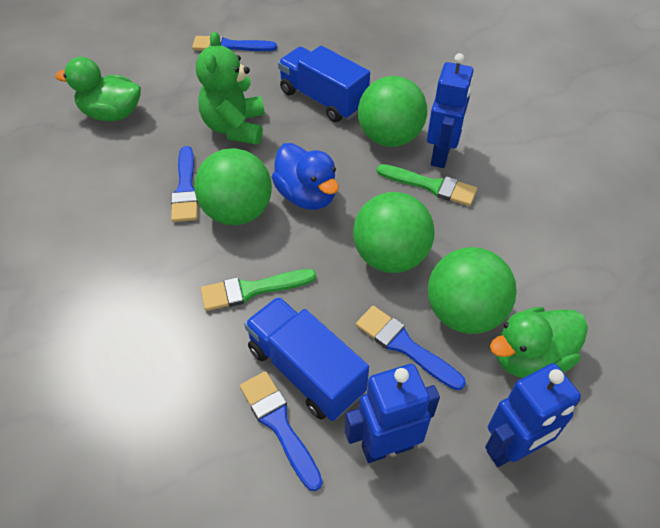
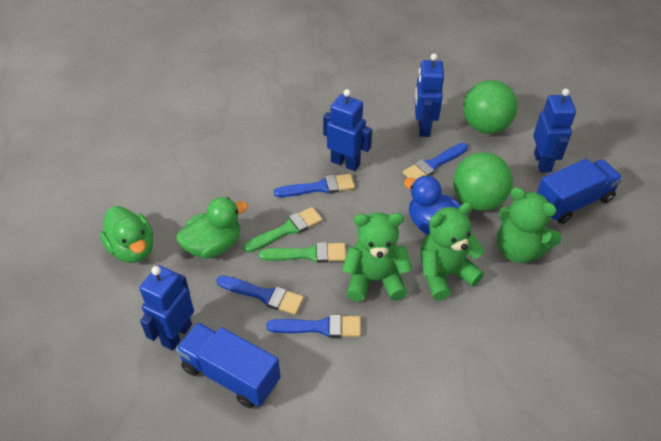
blue robot: 3 -> 4
green ball: 4 -> 2
green teddy bear: 1 -> 3

